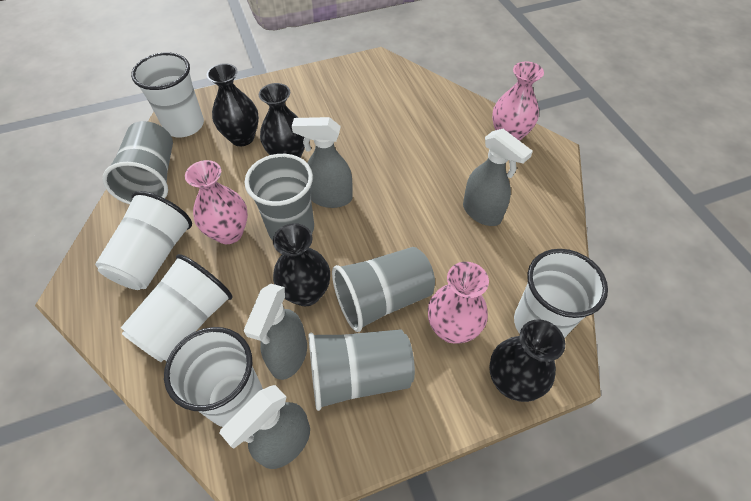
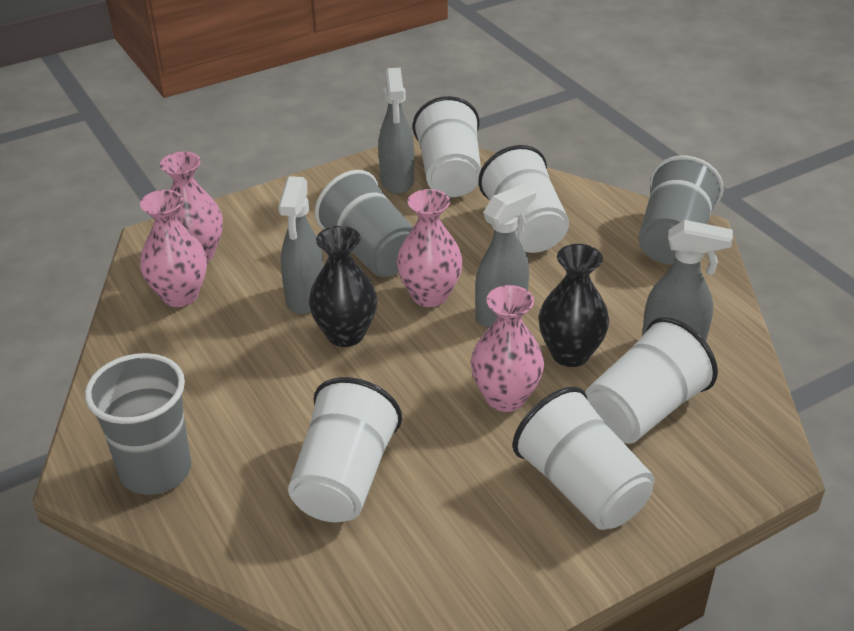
black vase: 4 -> 2
grey cup: 4 -> 3
pink vase: 3 -> 4

